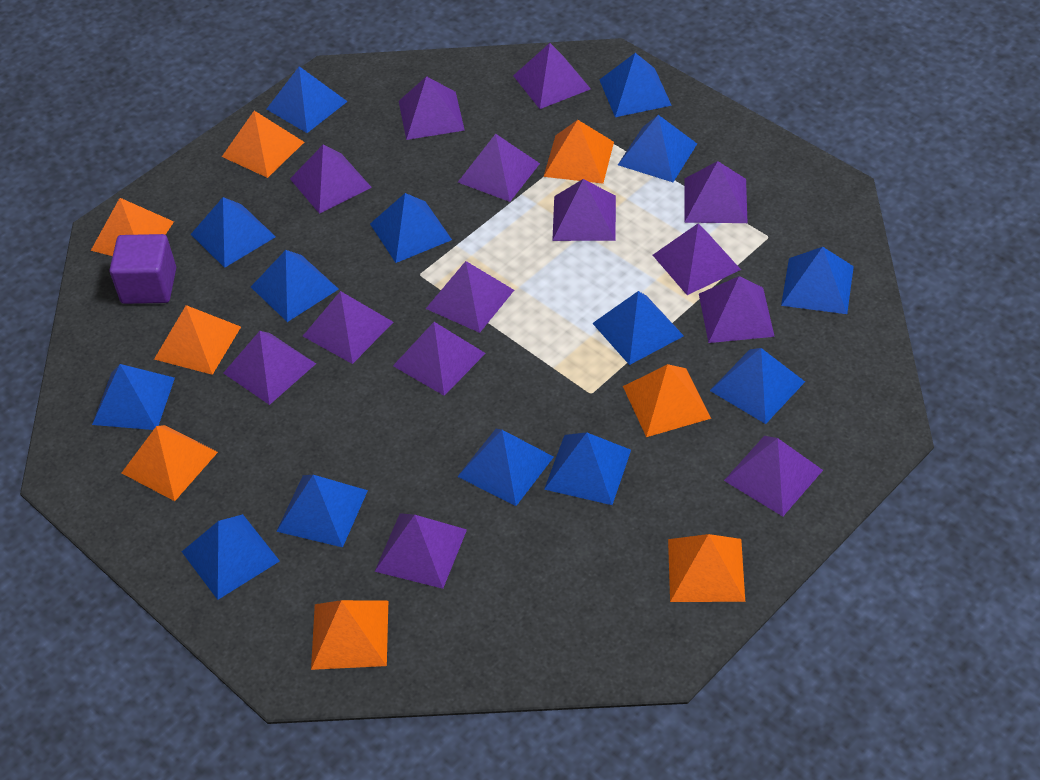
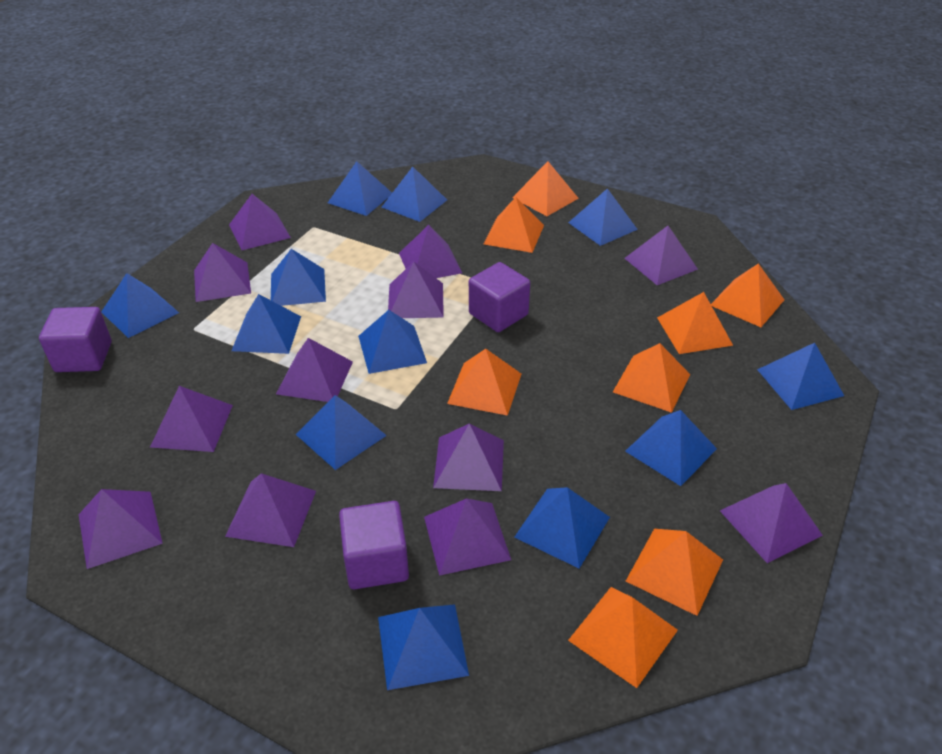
blue pyramid: 14 -> 12
purple cube: 1 -> 3
purple pyramid: 14 -> 12

